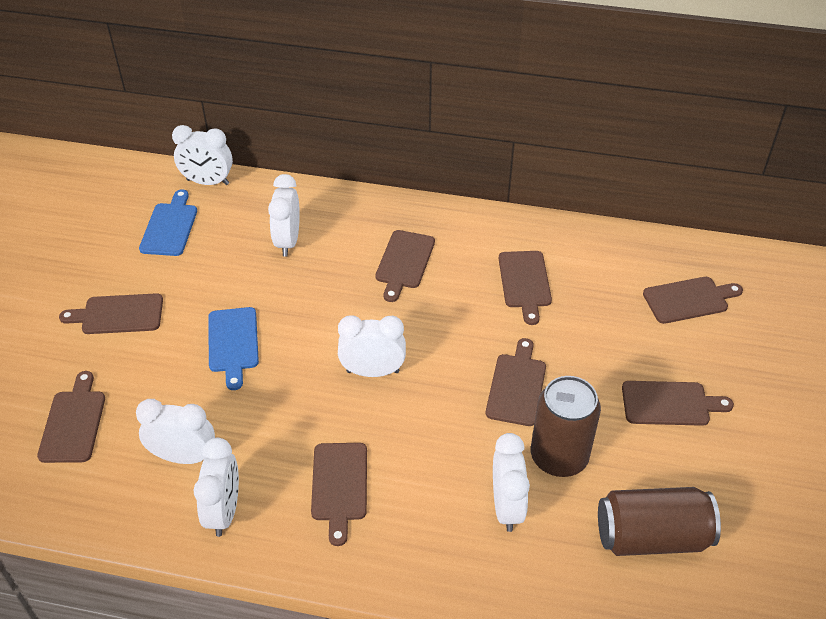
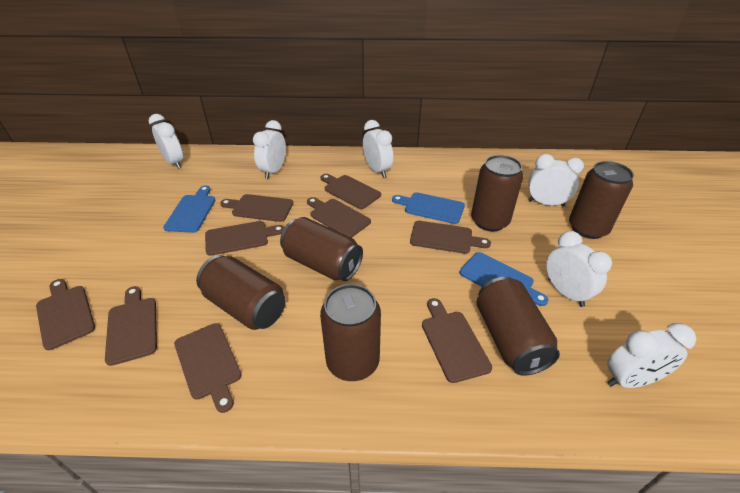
blue cutting board: 2 -> 3
brown can: 2 -> 6
brown cutting board: 8 -> 9

